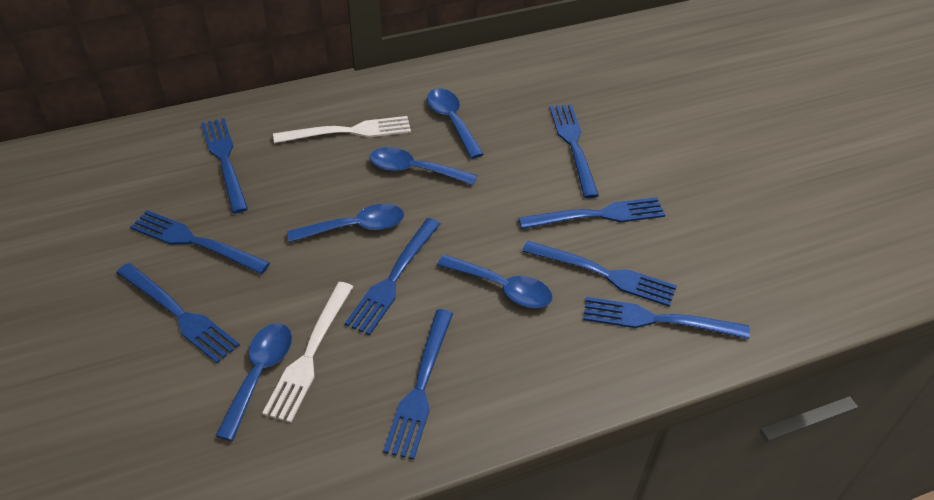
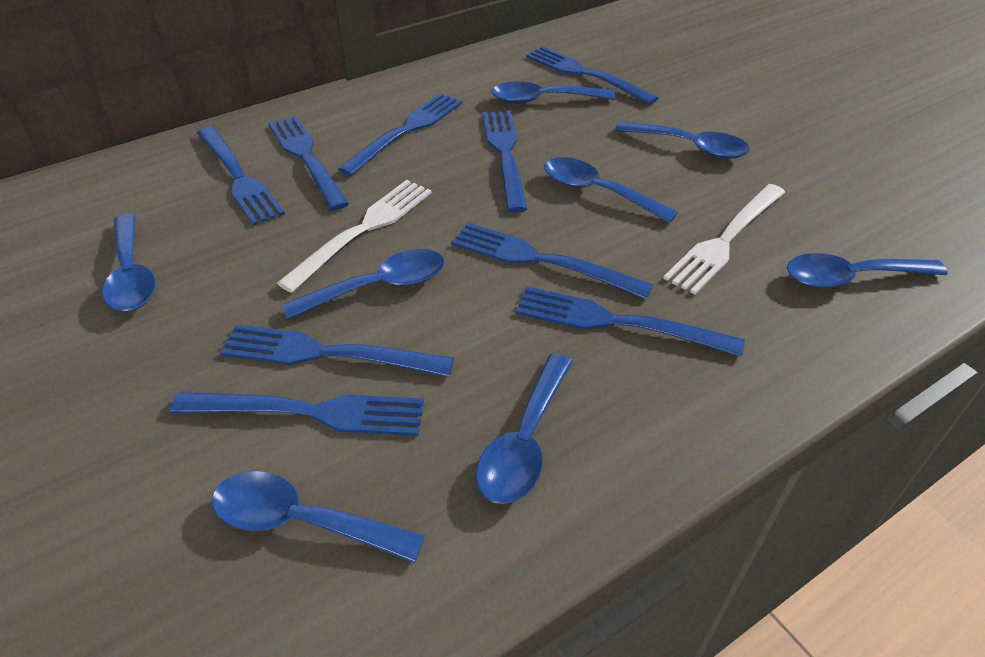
blue spoon: 5 -> 8

